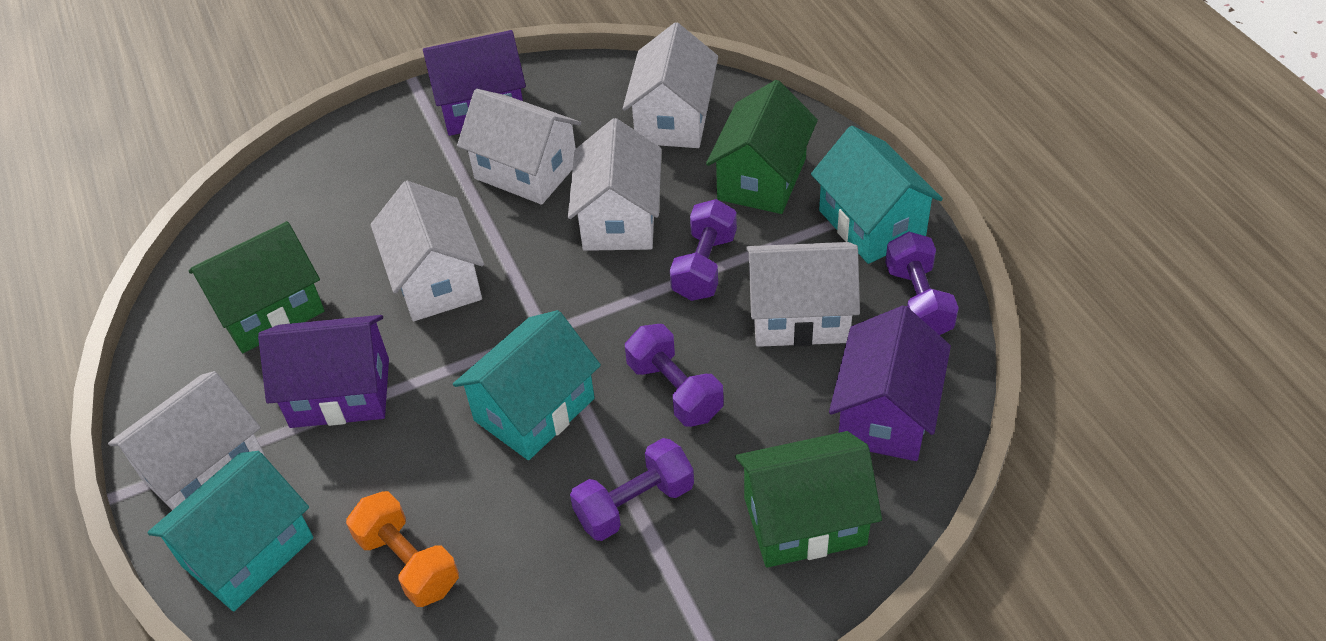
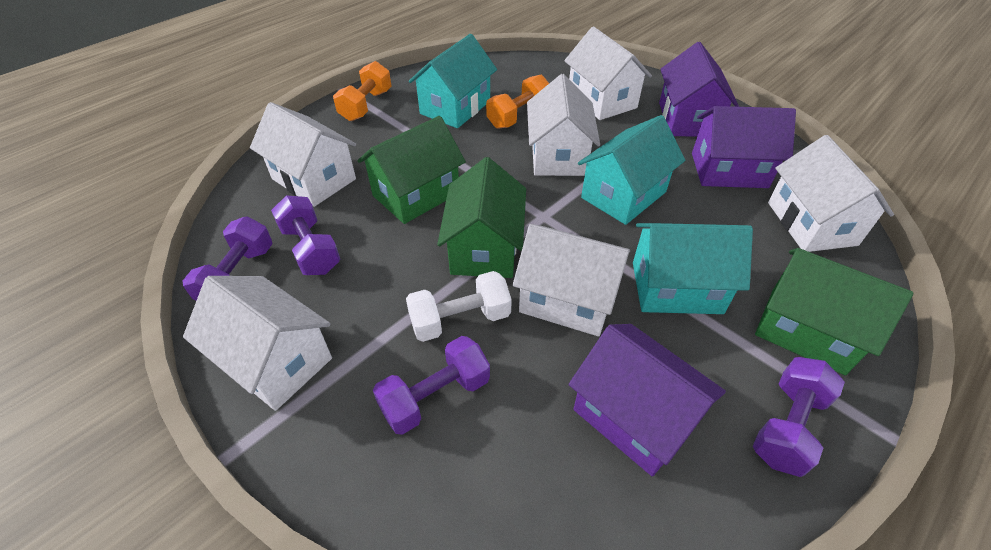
orange dumbbell: 1 -> 2
white dumbbell: 0 -> 1

